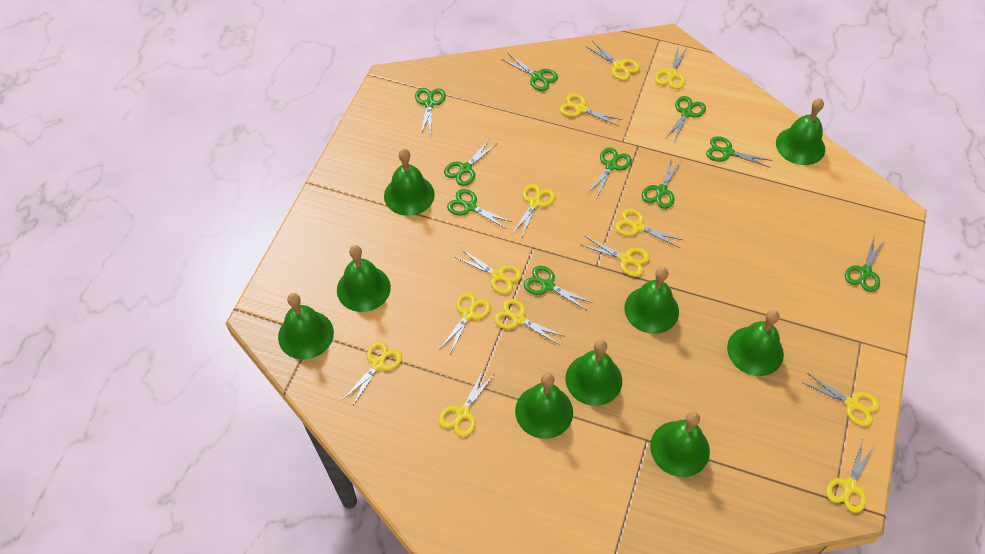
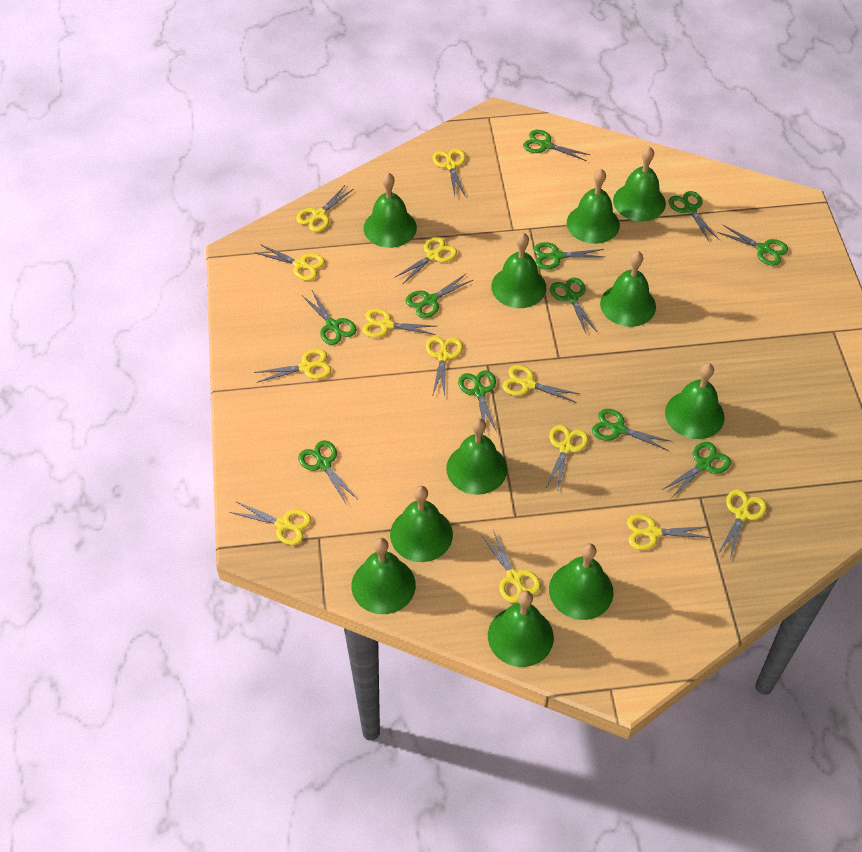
green bell: 9 -> 11
green scissors: 10 -> 11

